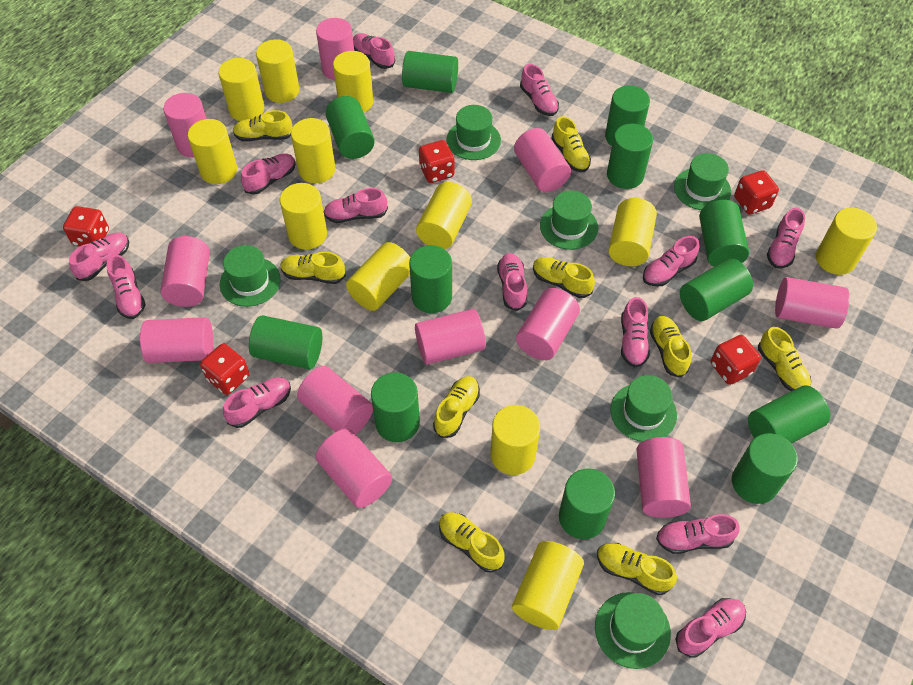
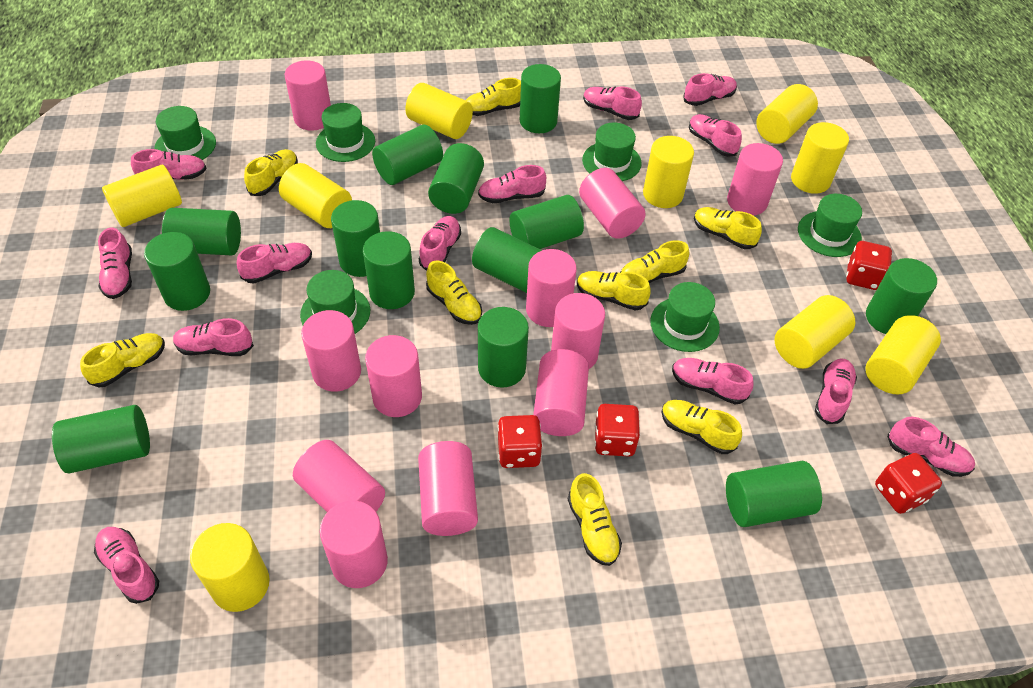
green cylinder: 12 -> 13
red dice: 5 -> 4
yellow cylinder: 12 -> 9

